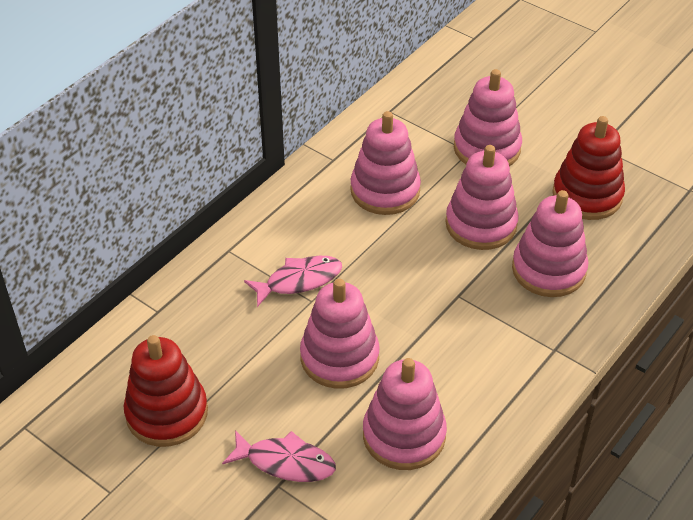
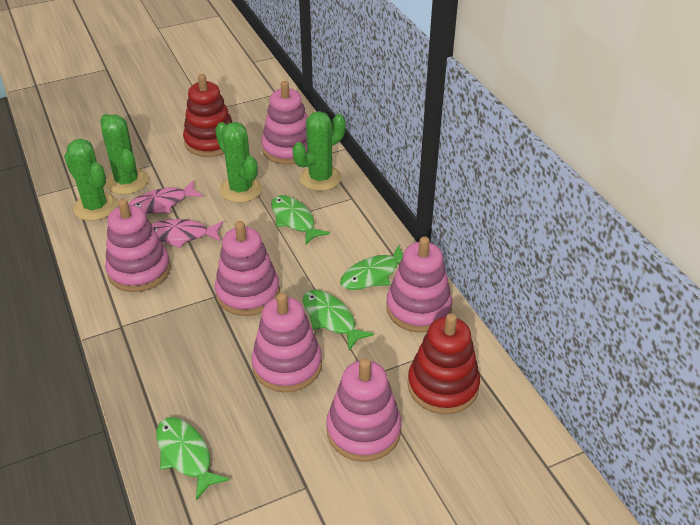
green cactus: 0 -> 4
green fish: 0 -> 4

